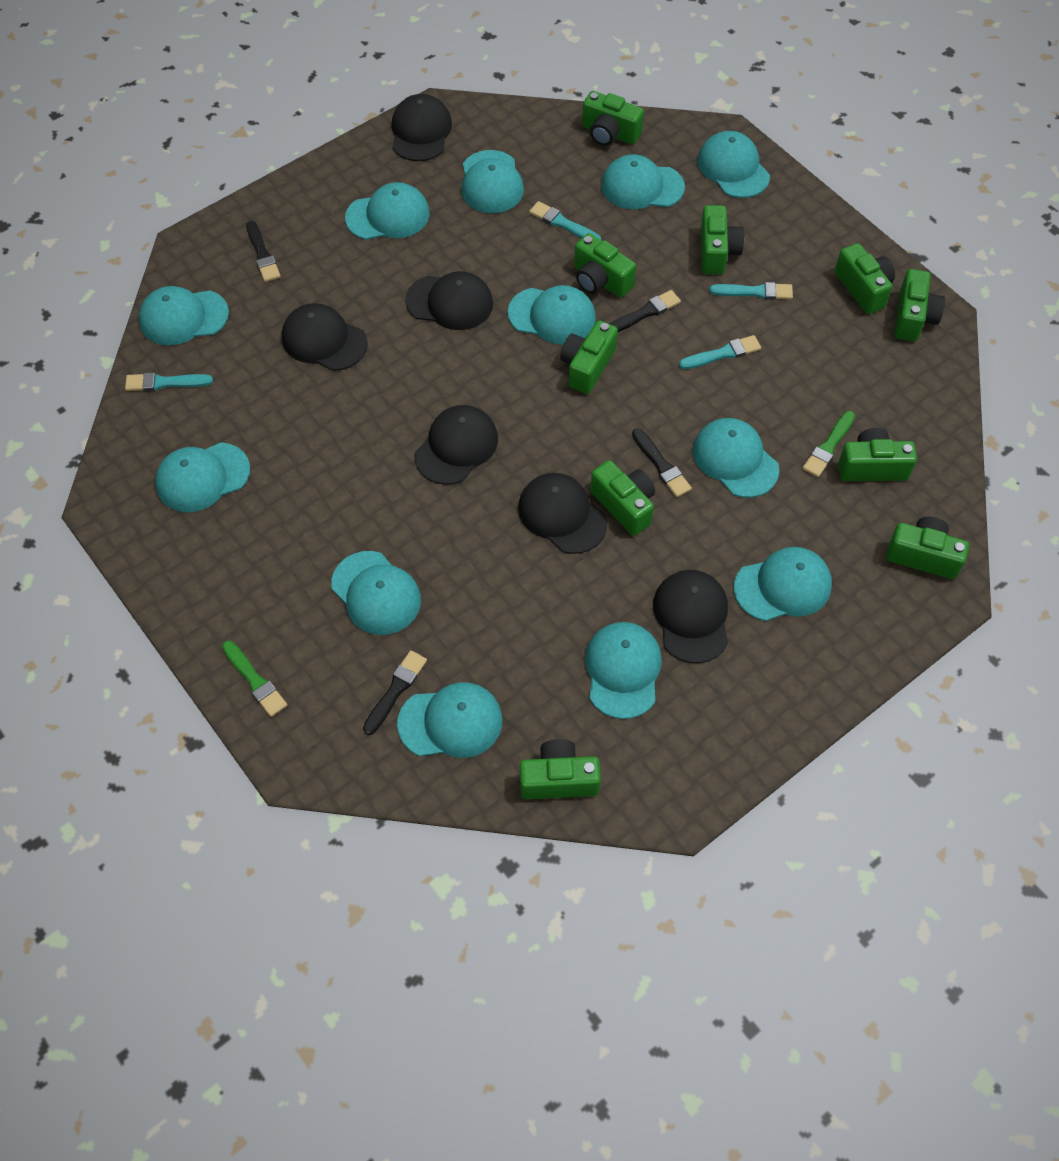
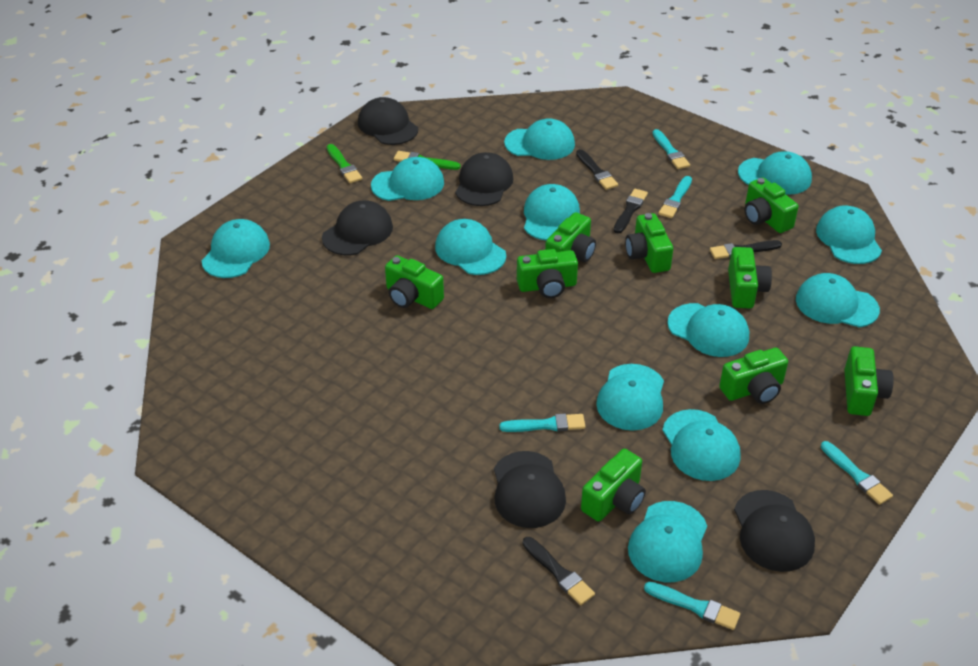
black cap: 6 -> 5
green camera: 10 -> 9
turquoise brush: 4 -> 5

